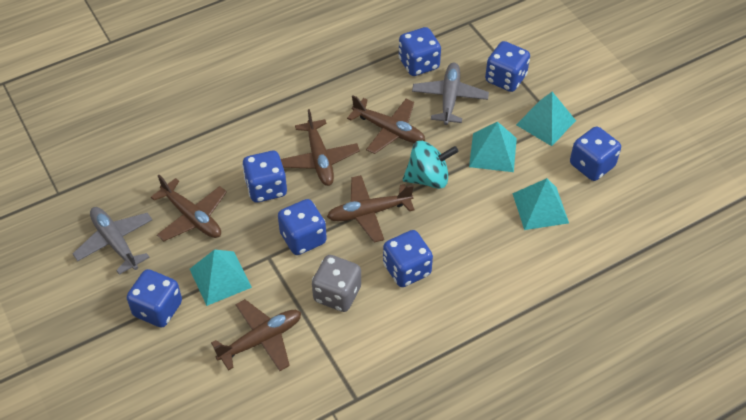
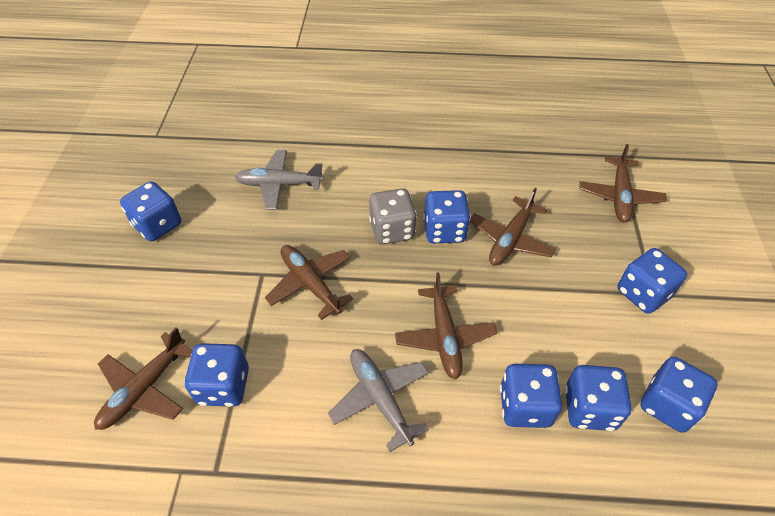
turquoise pyramid: 4 -> 0
turquoise spinning top: 1 -> 0

